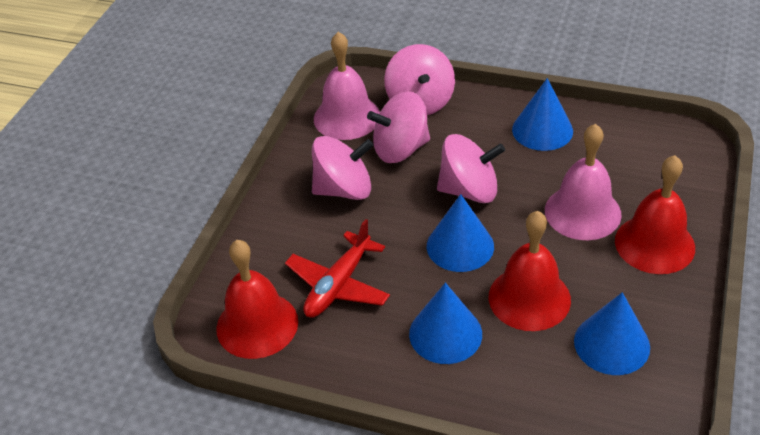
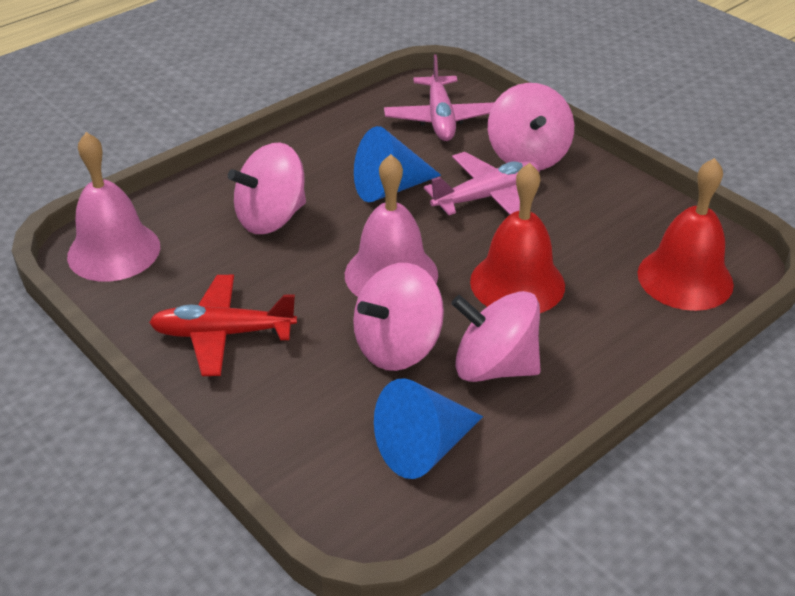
blue cone: 4 -> 2
pink plane: 0 -> 2
red bell: 3 -> 2

